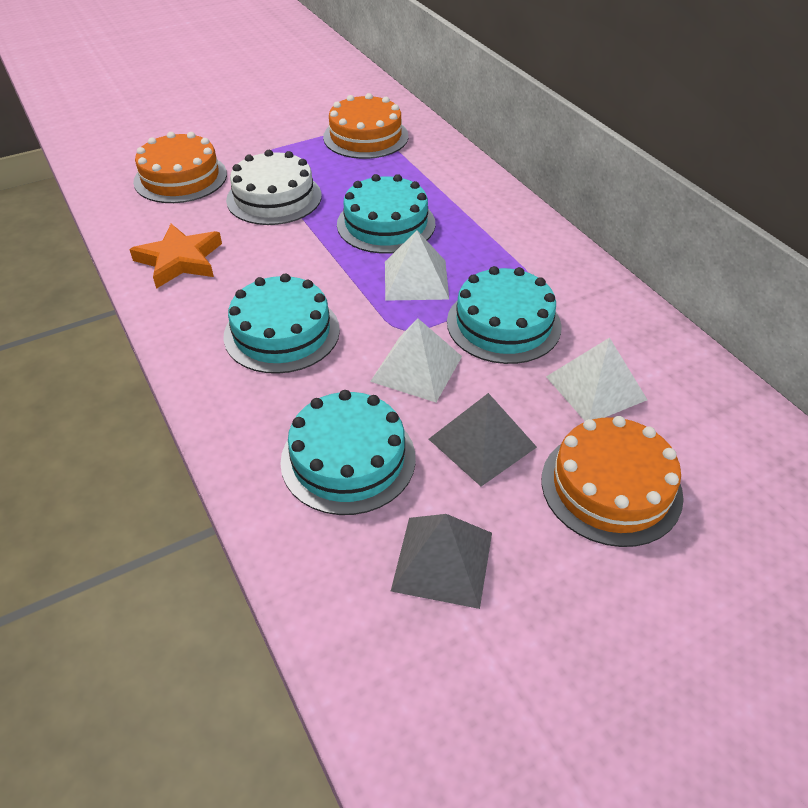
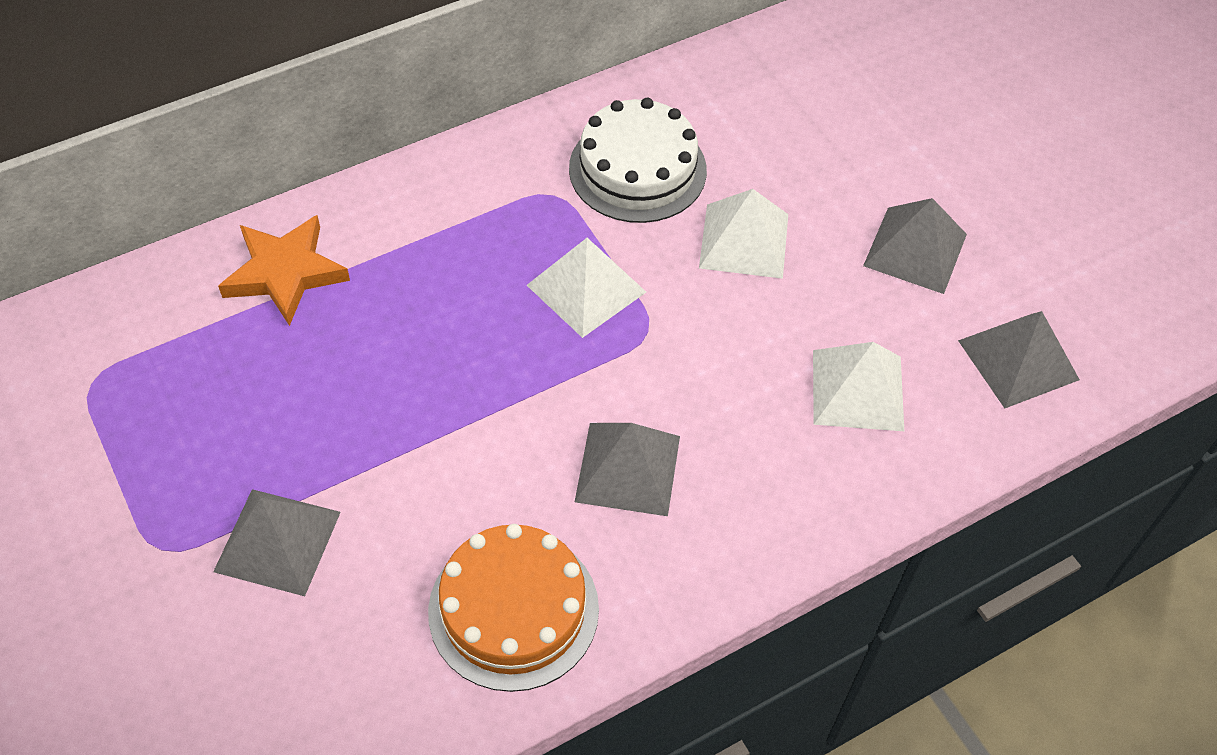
grey pyramid: 2 -> 4
orange cake: 3 -> 1
turquoise cake: 4 -> 0

